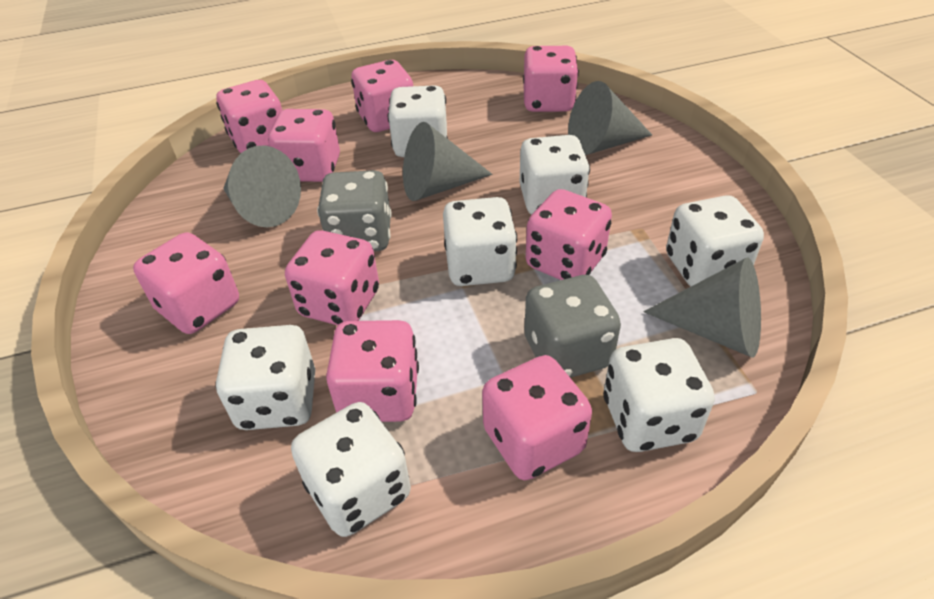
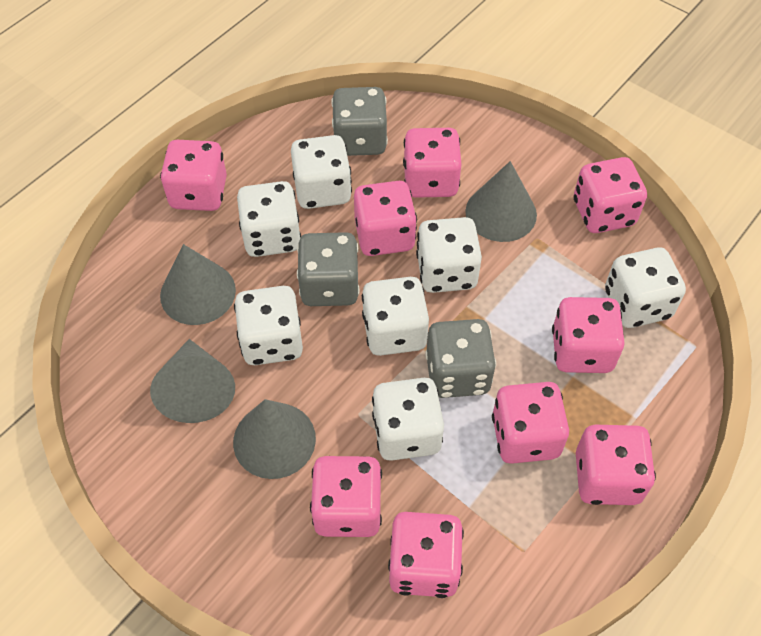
grey dice: 2 -> 3

